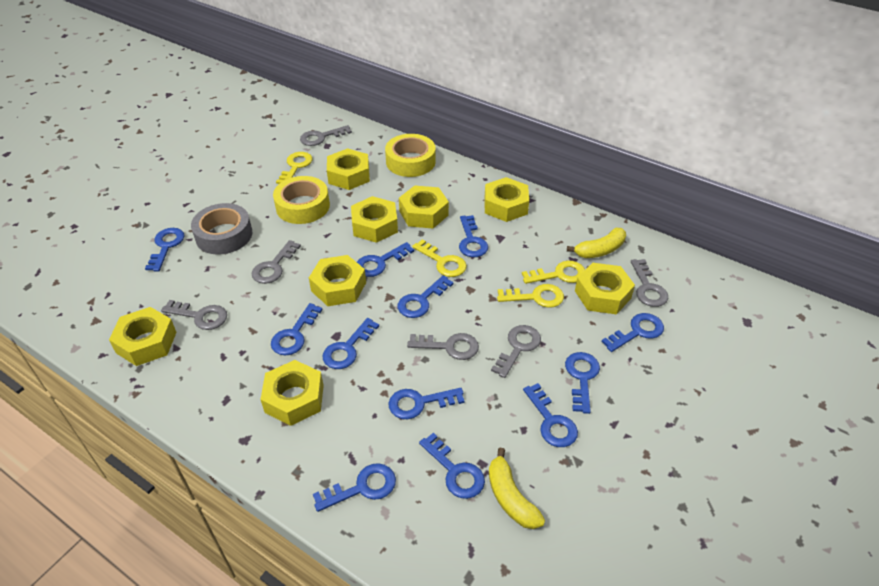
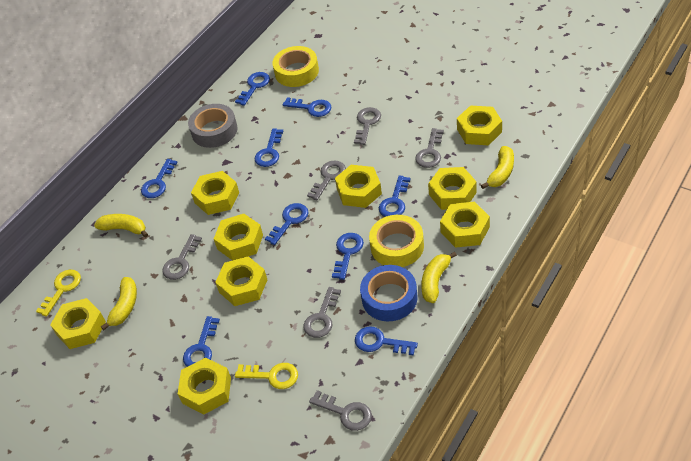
blue key: 12 -> 9
blue tape: 0 -> 1
yellow banana: 2 -> 4
yellow key: 4 -> 2
yellow nut: 8 -> 9

